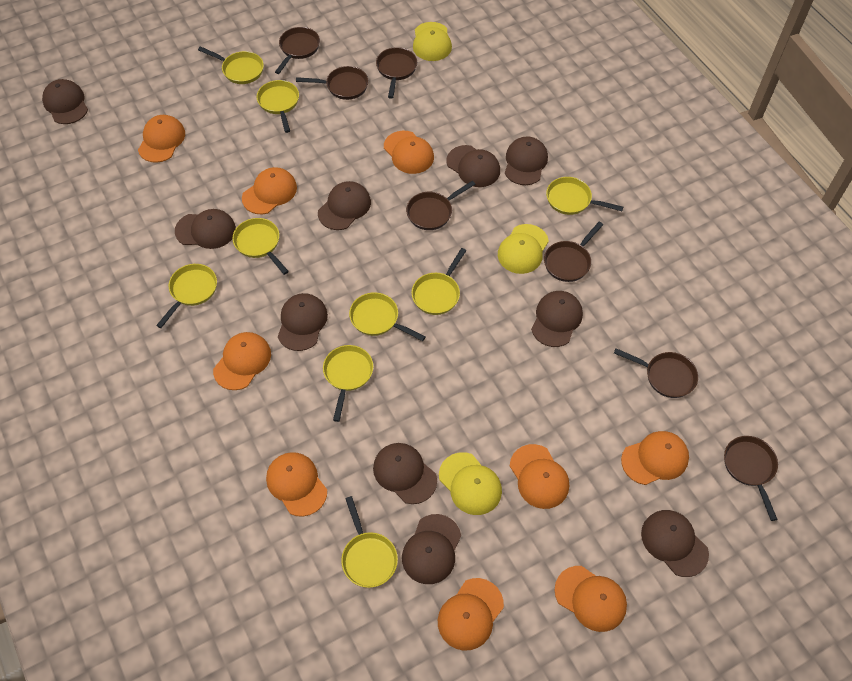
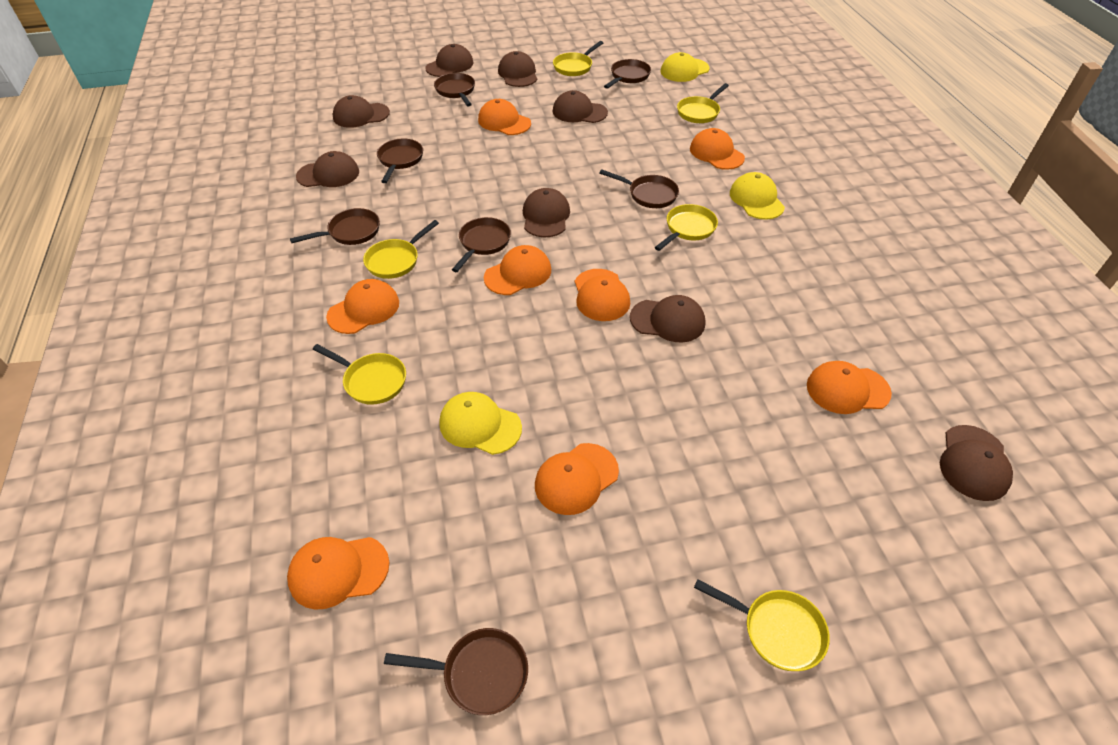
brown cap: 10 -> 8
orange cap: 9 -> 8
yellow pan: 9 -> 6

